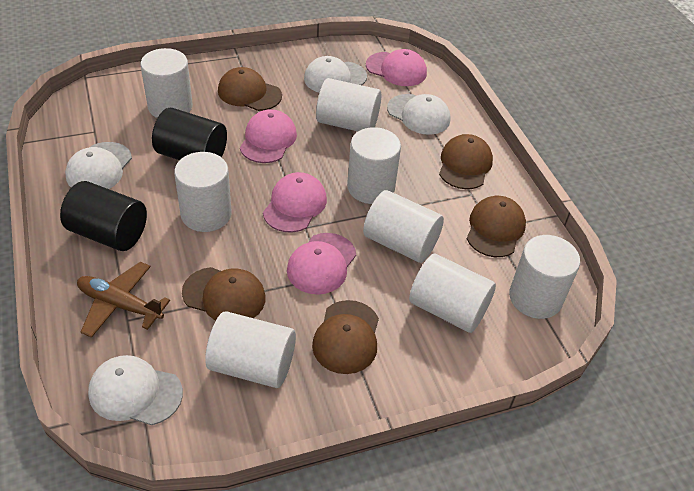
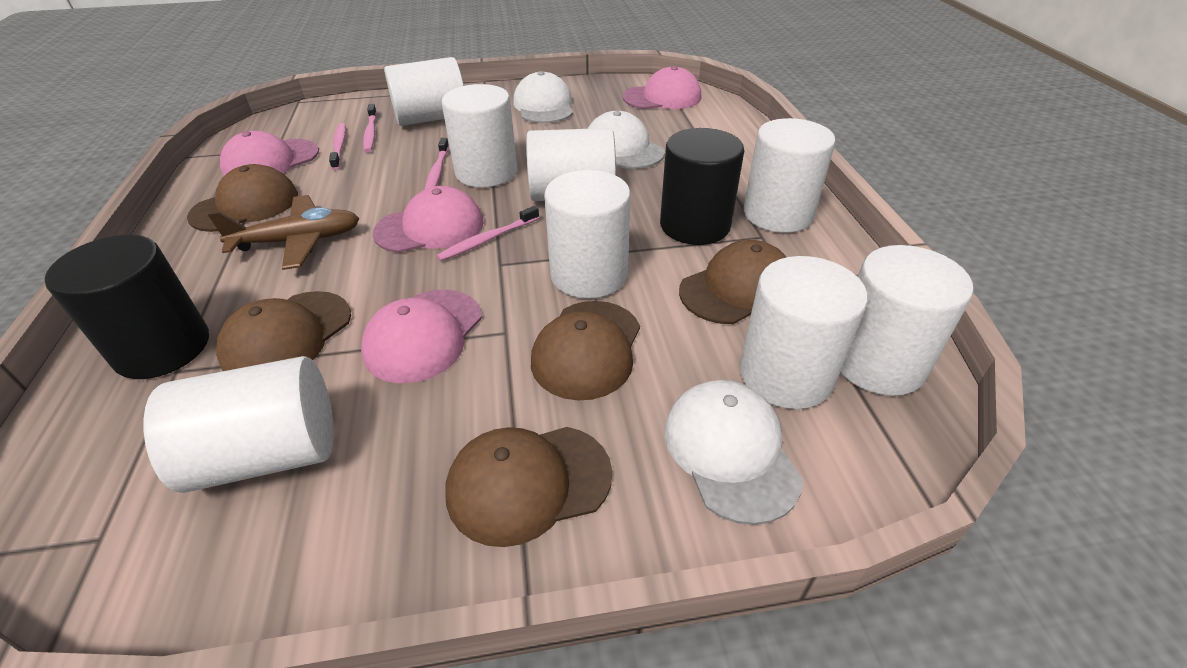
pink toothbrush: 0 -> 4
white cap: 4 -> 3

